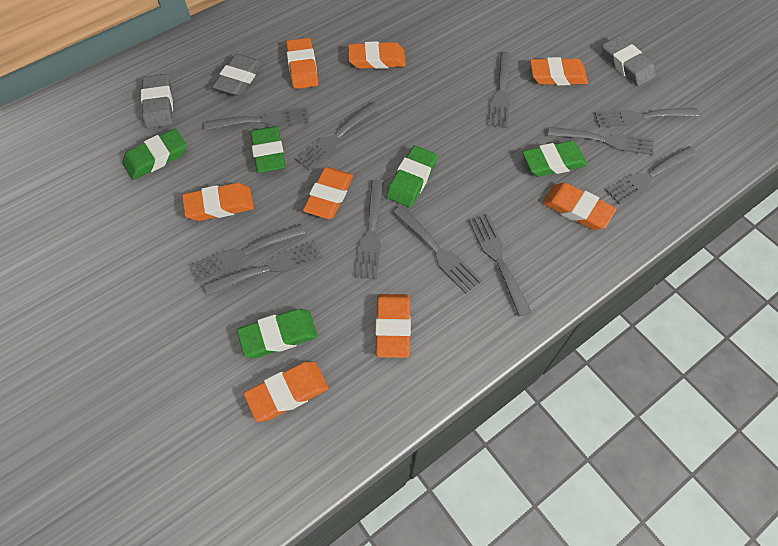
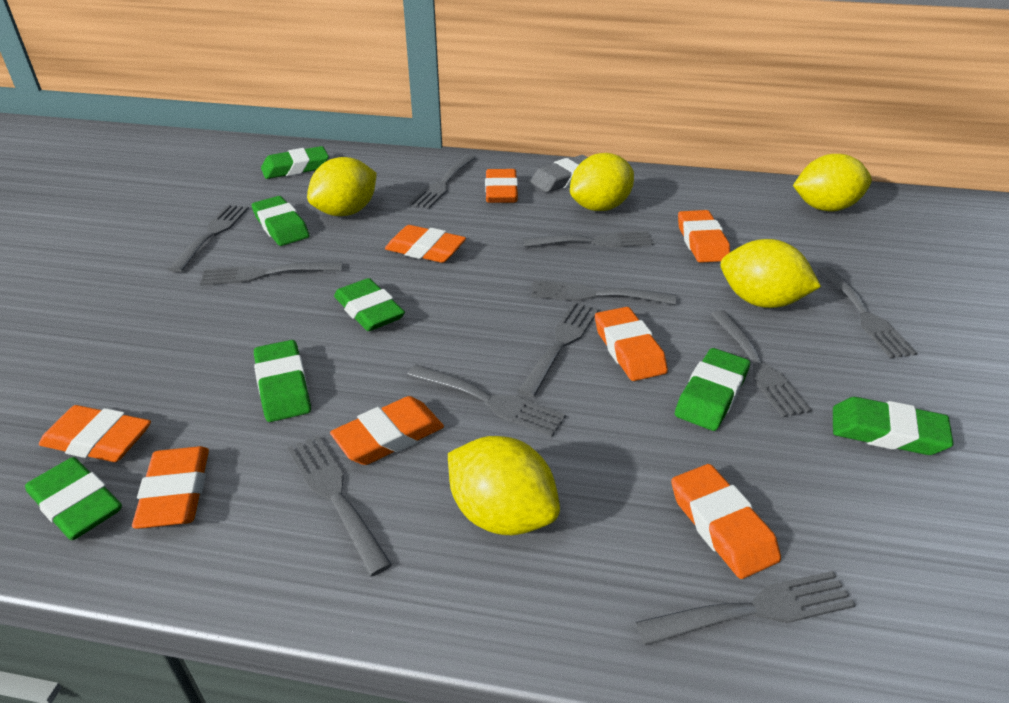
green eraser: 5 -> 7
grey eraser: 3 -> 1
yellow lemon: 0 -> 5

